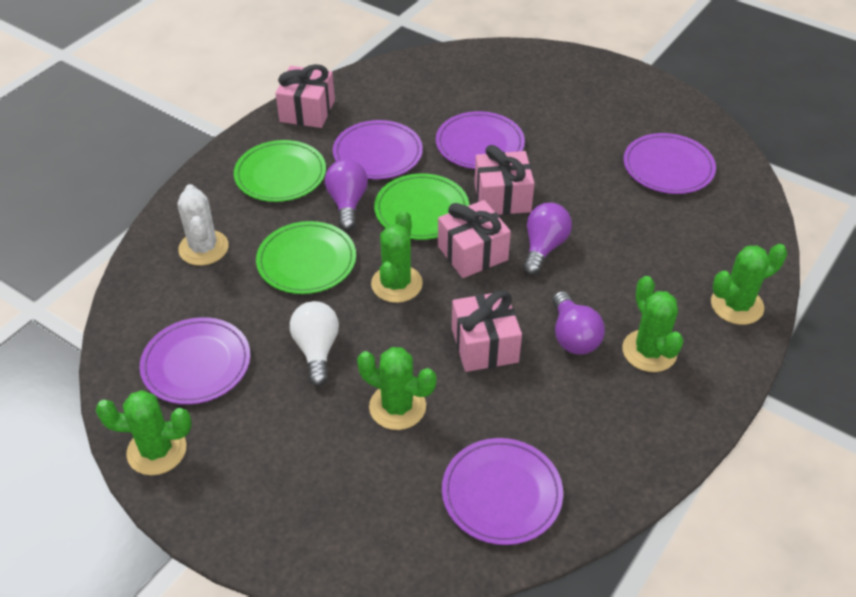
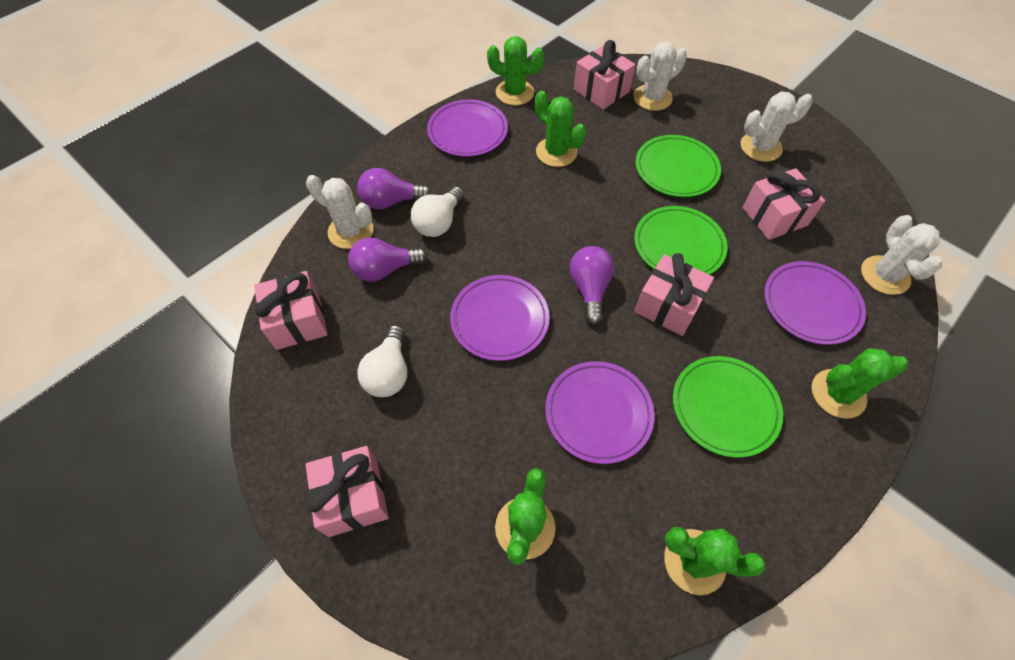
pink gift: 4 -> 5
purple plate: 5 -> 4
white cactus: 1 -> 4
white light bulb: 1 -> 2

